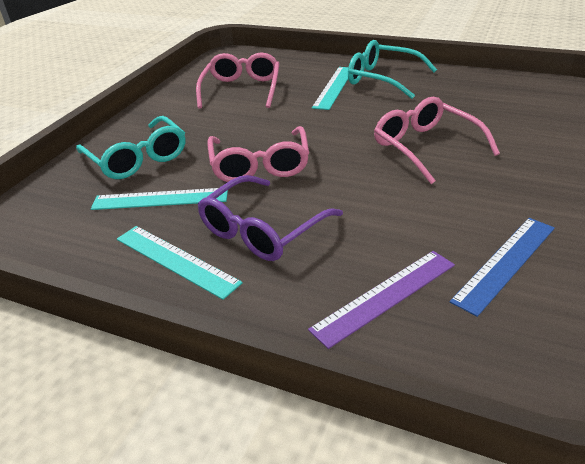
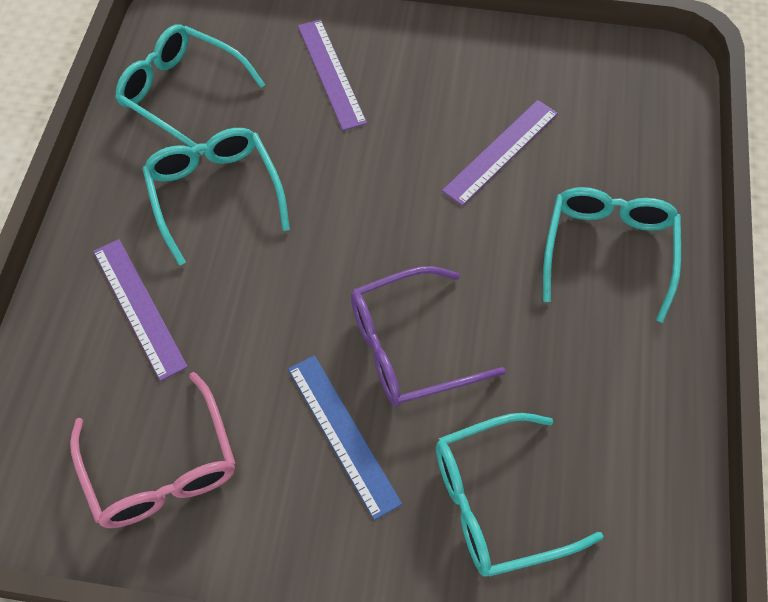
pink glasses: 3 -> 1
purple ruler: 1 -> 3
turquoise glasses: 2 -> 4
turquoise ruler: 3 -> 0

